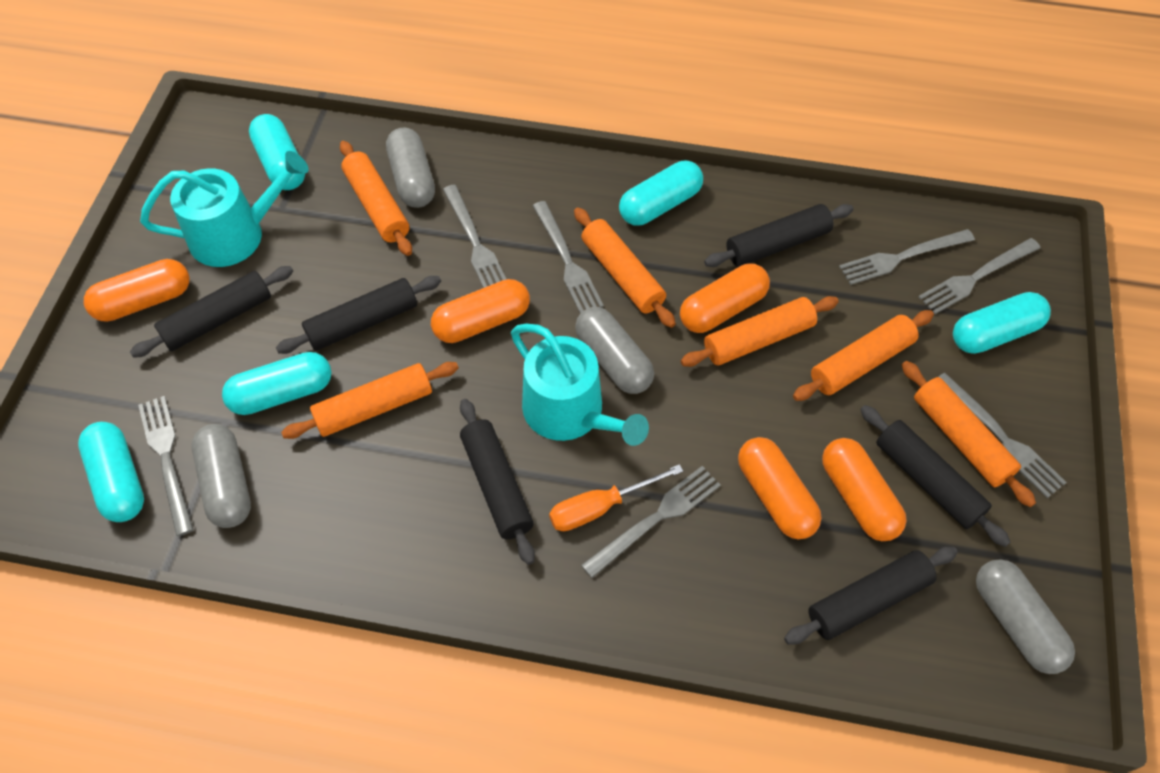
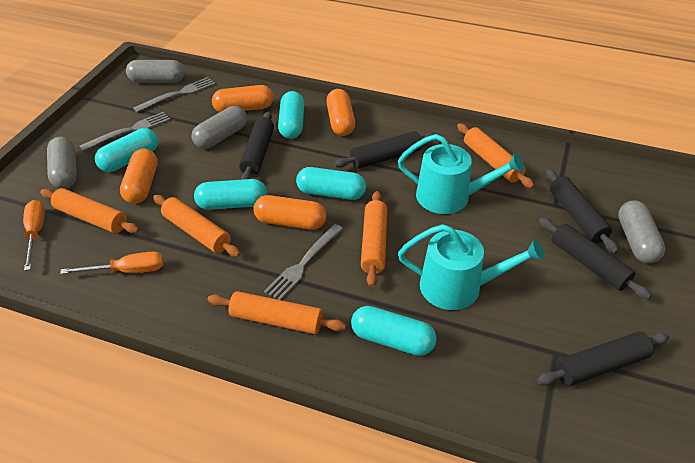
black rolling pin: 6 -> 5
grey fork: 7 -> 3
orange capsule: 5 -> 4
orange rolling pin: 6 -> 5
orange screwdriver: 1 -> 2

